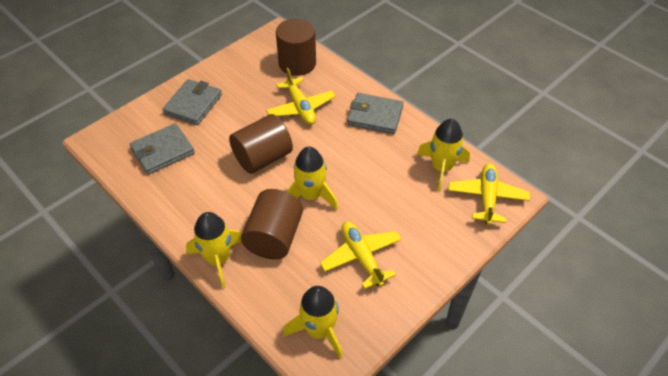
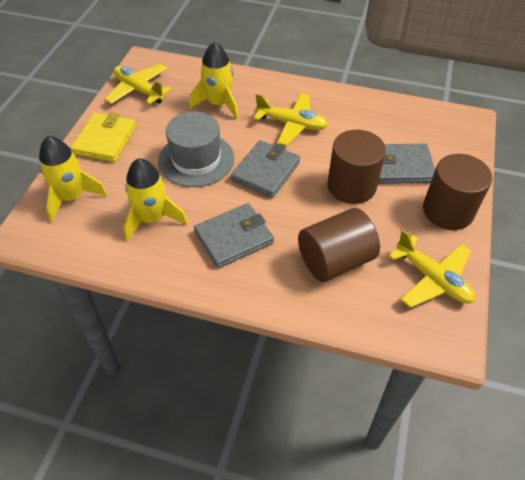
grey hat: 0 -> 1
yellow rocket: 4 -> 3
yellow wallet: 0 -> 1

